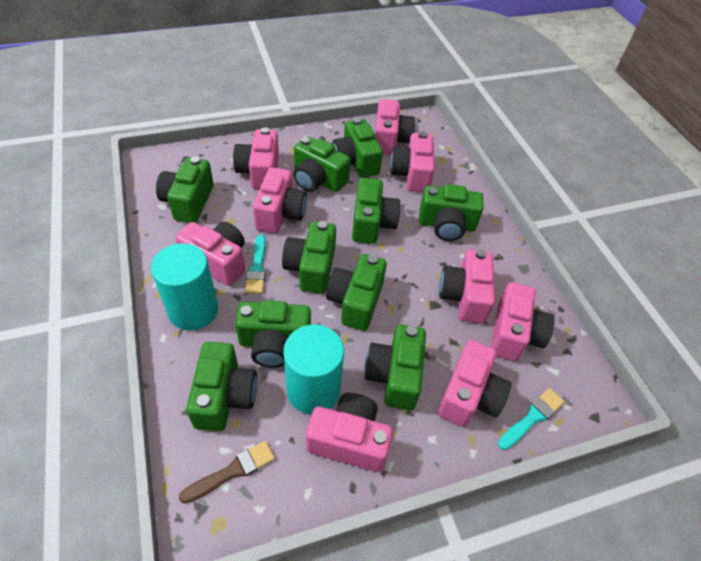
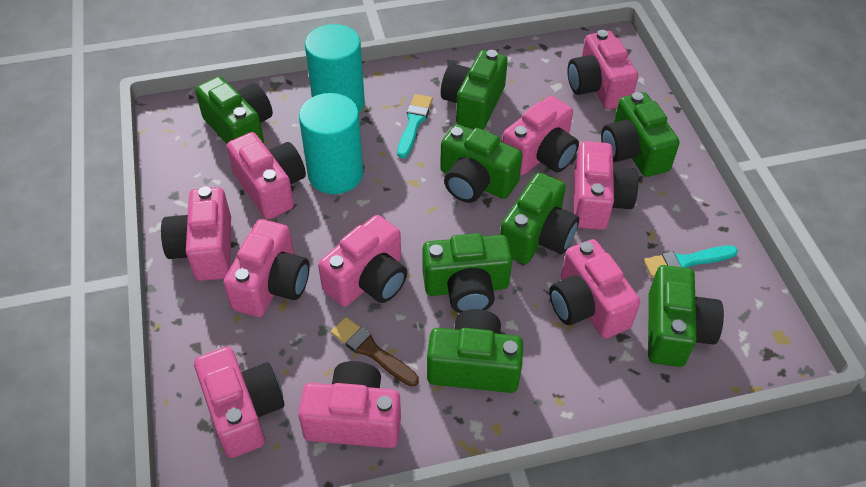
green camera: 10 -> 8
pink camera: 9 -> 10

